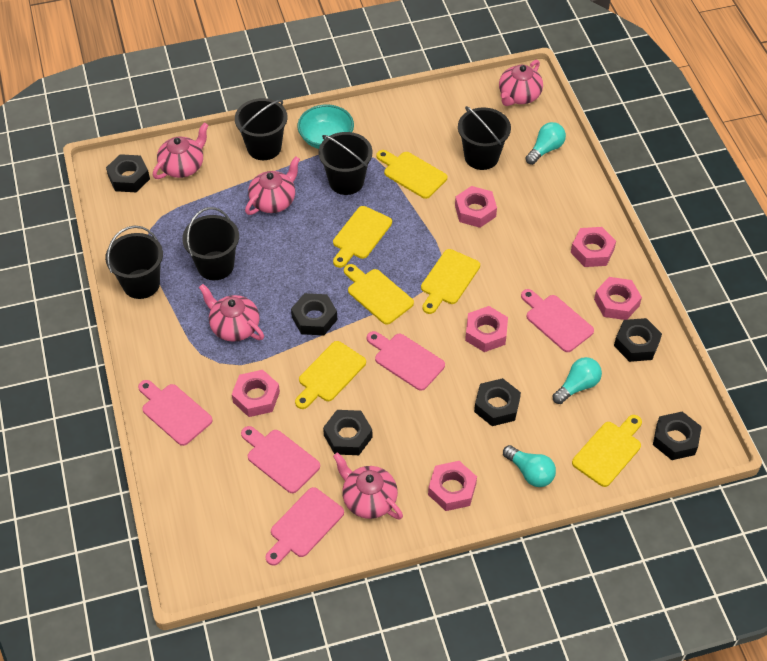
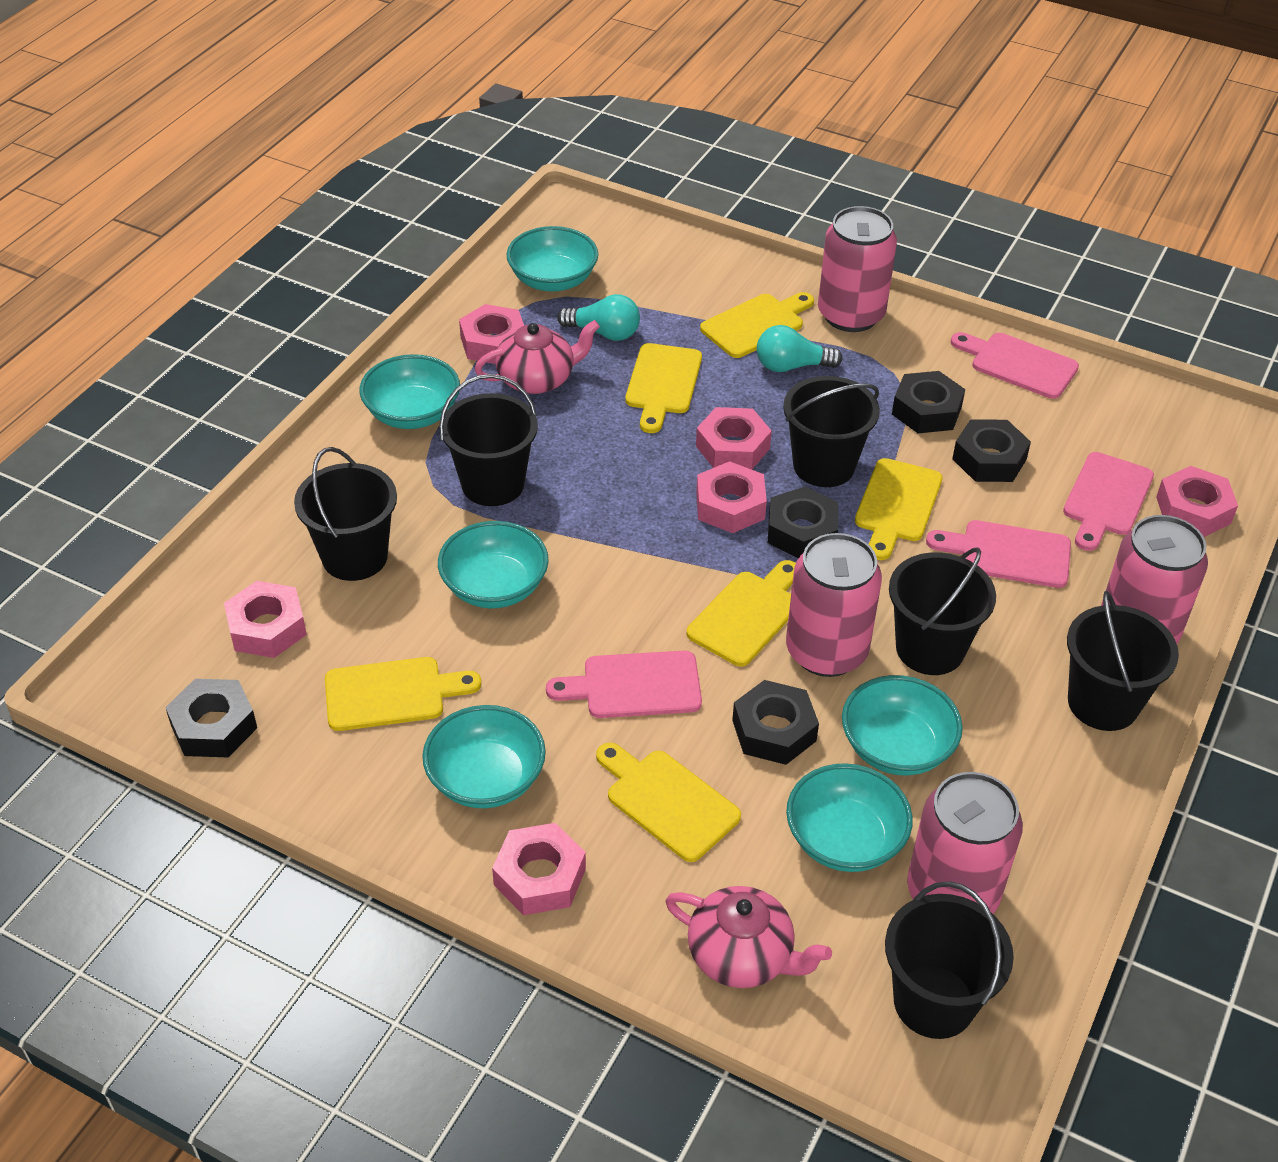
black bucket: 5 -> 6
black nut: 6 -> 5
pink can: 0 -> 4
pink cutting board: 5 -> 4
pink teapot: 5 -> 2
turquoise bowl: 1 -> 6
turquoise light bulb: 3 -> 2

